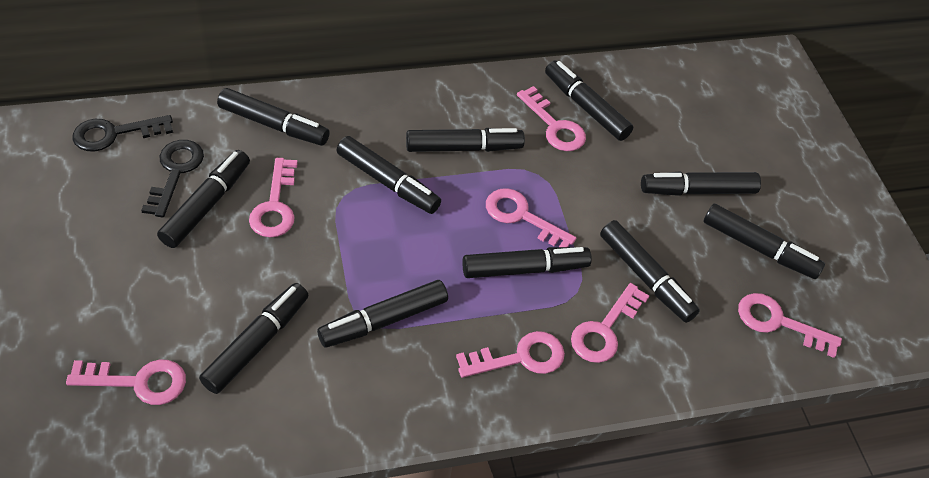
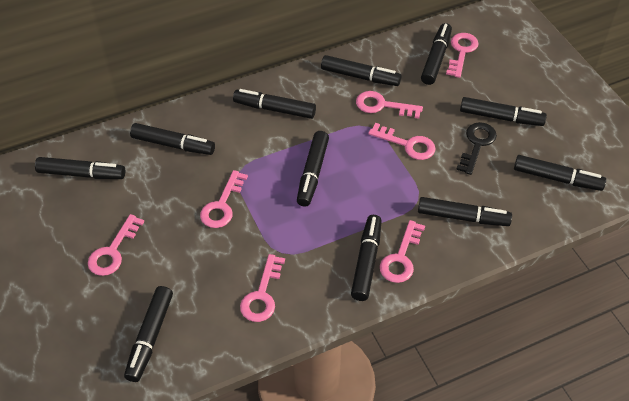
black key: 2 -> 1

